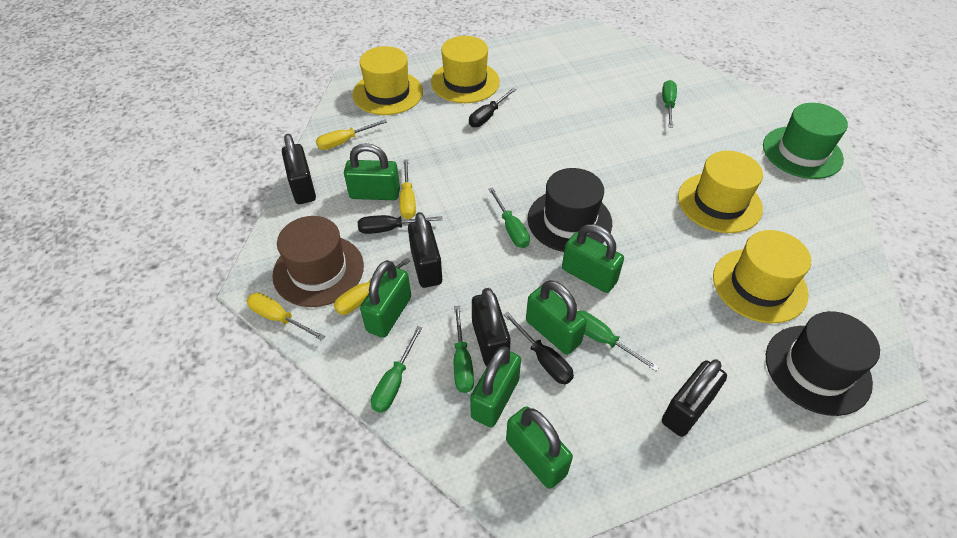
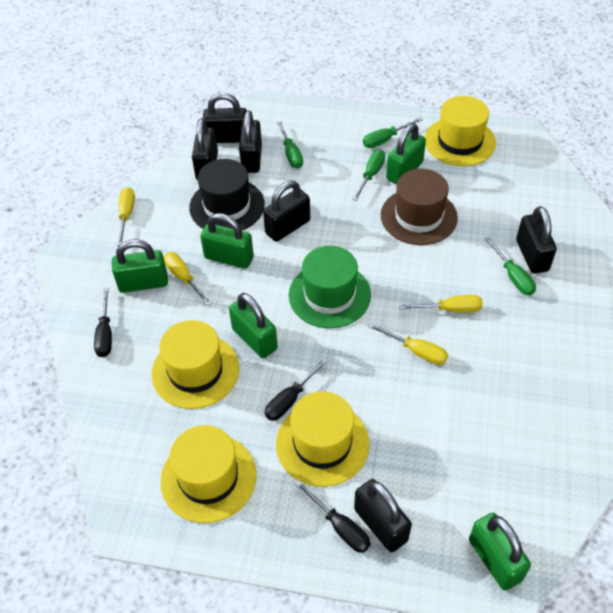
black hat: 2 -> 1
black padlock: 4 -> 6
green padlock: 6 -> 5
green screwdriver: 5 -> 4

